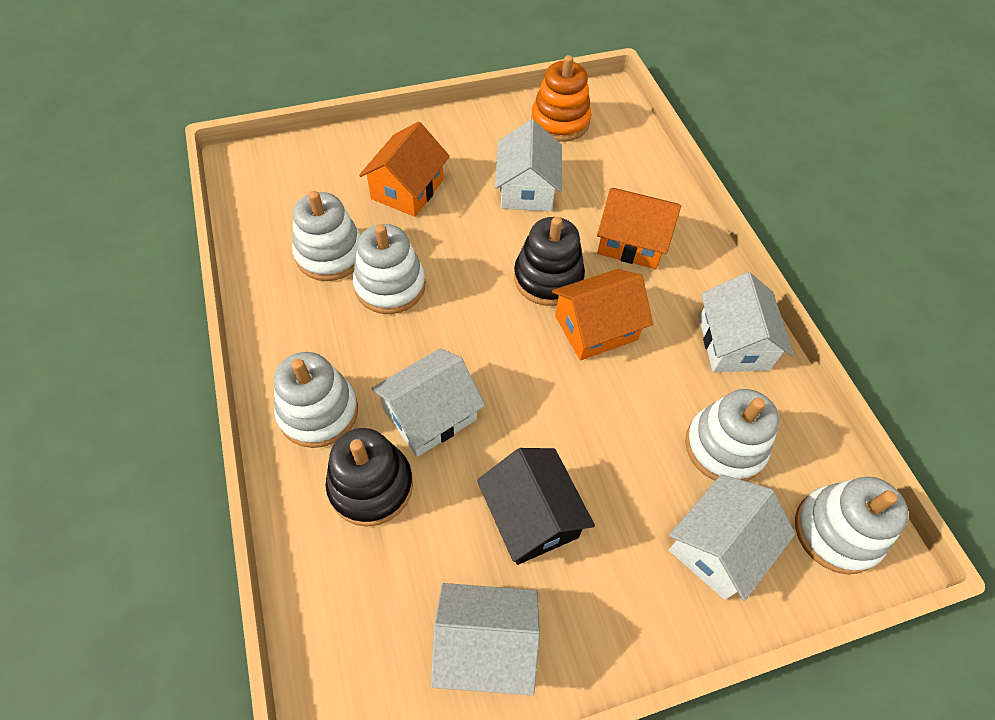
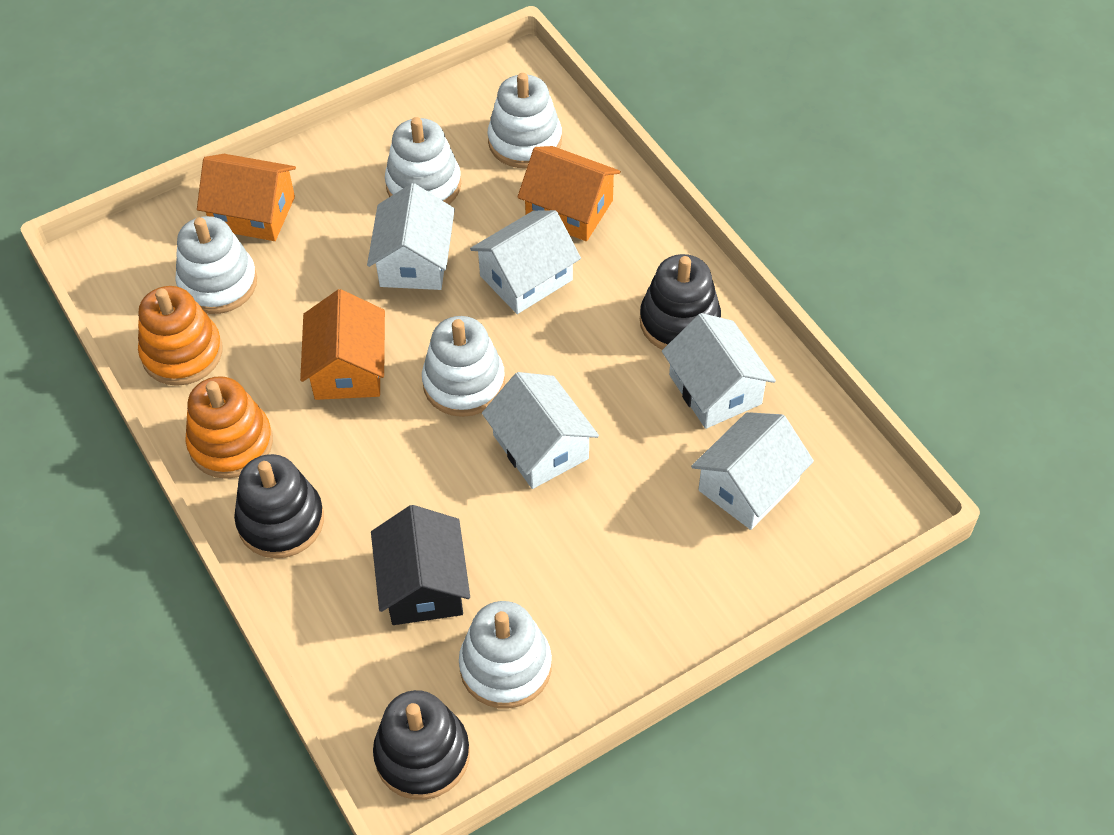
black stacking toy: 2 -> 3
orange stacking toy: 1 -> 2

